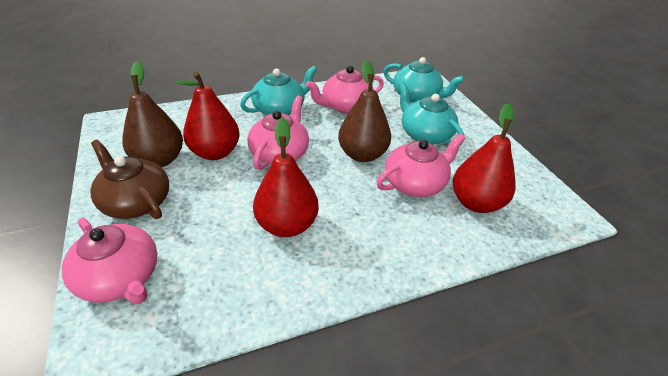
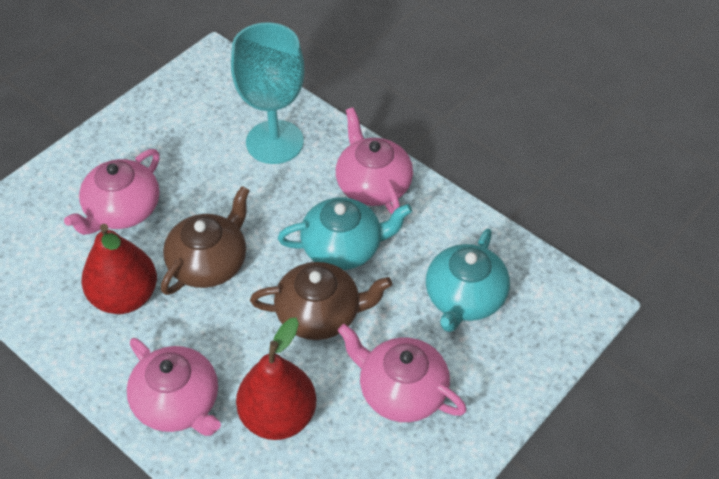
brown pear: 2 -> 0
brown teapot: 1 -> 2
red pear: 3 -> 2
turquoise goblet: 0 -> 1
turquoise teapot: 3 -> 2

